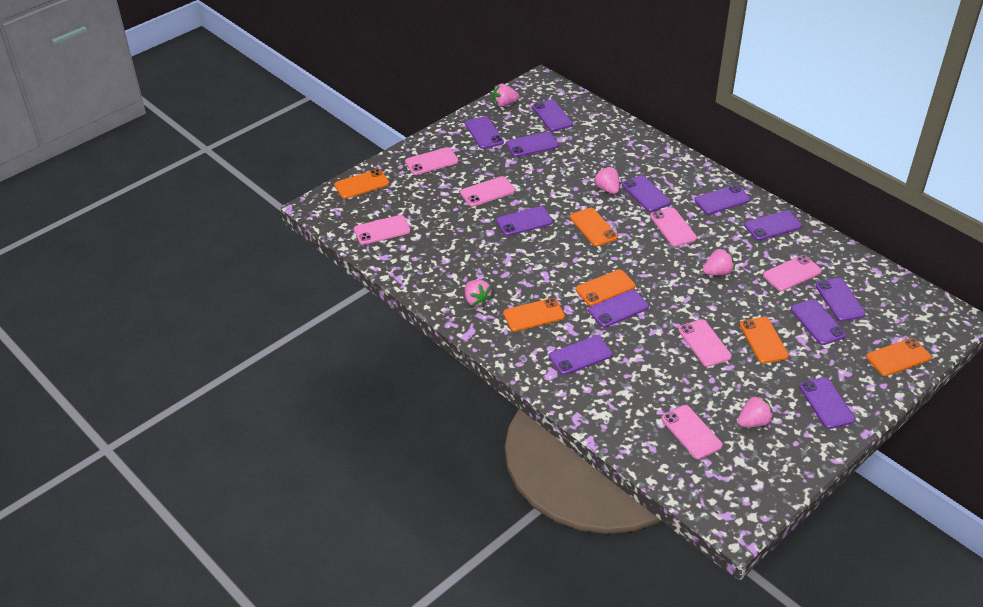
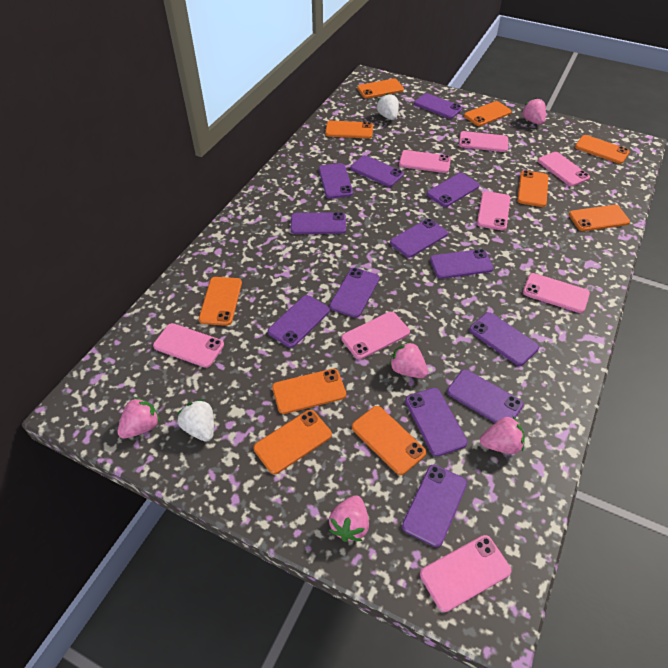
orange phone: 6 -> 10
pink phone: 7 -> 8
purple phone: 12 -> 13
white strawberry: 0 -> 2

